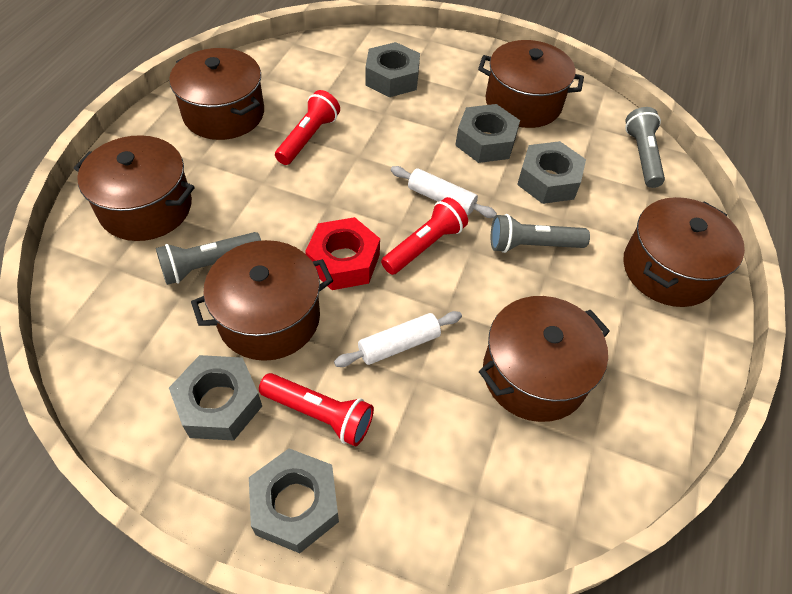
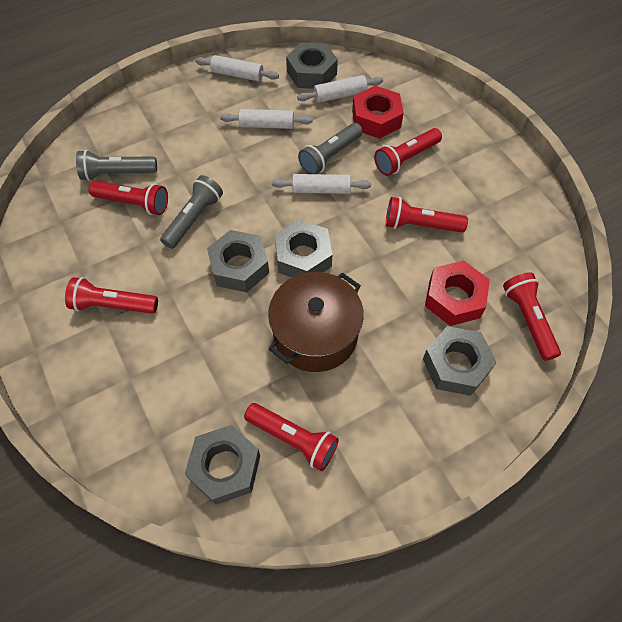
brown pot: 6 -> 1
red flashlight: 3 -> 6
red nut: 1 -> 2
white rolling pin: 2 -> 4

